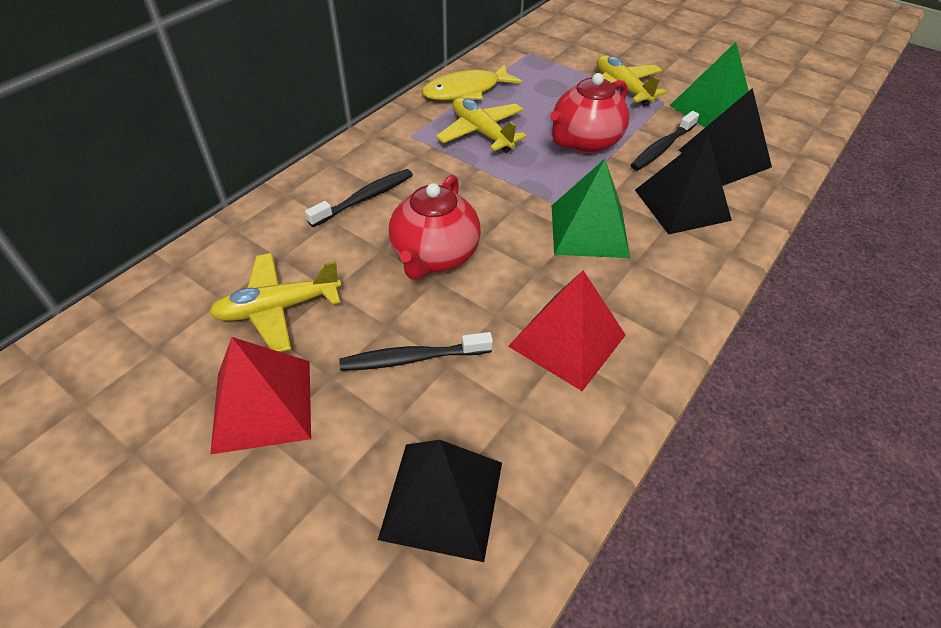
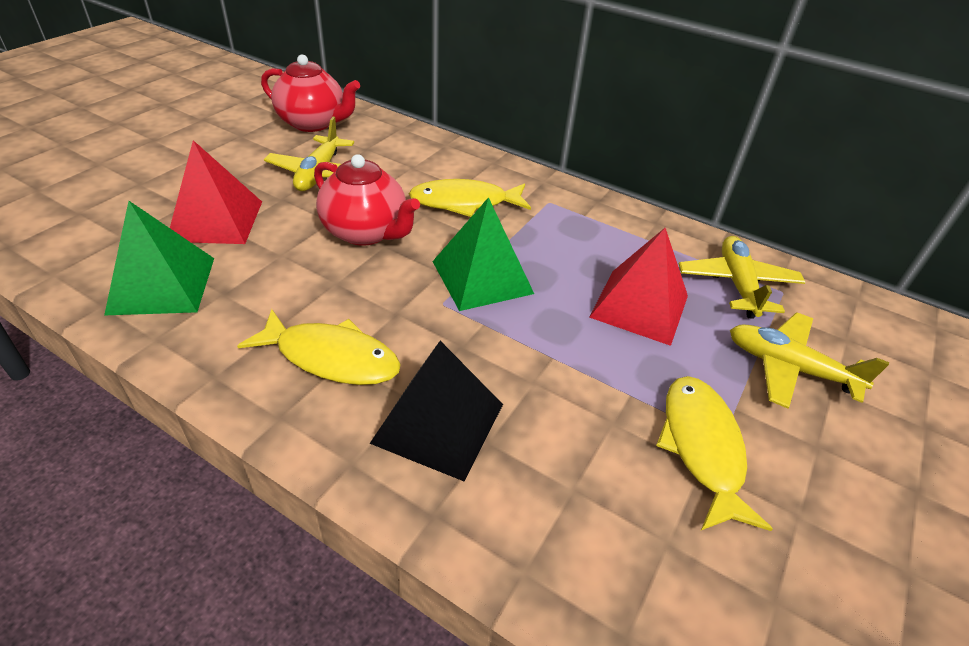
black pyramid: 3 -> 1
black toothbrush: 3 -> 0
yellow fish: 1 -> 3

